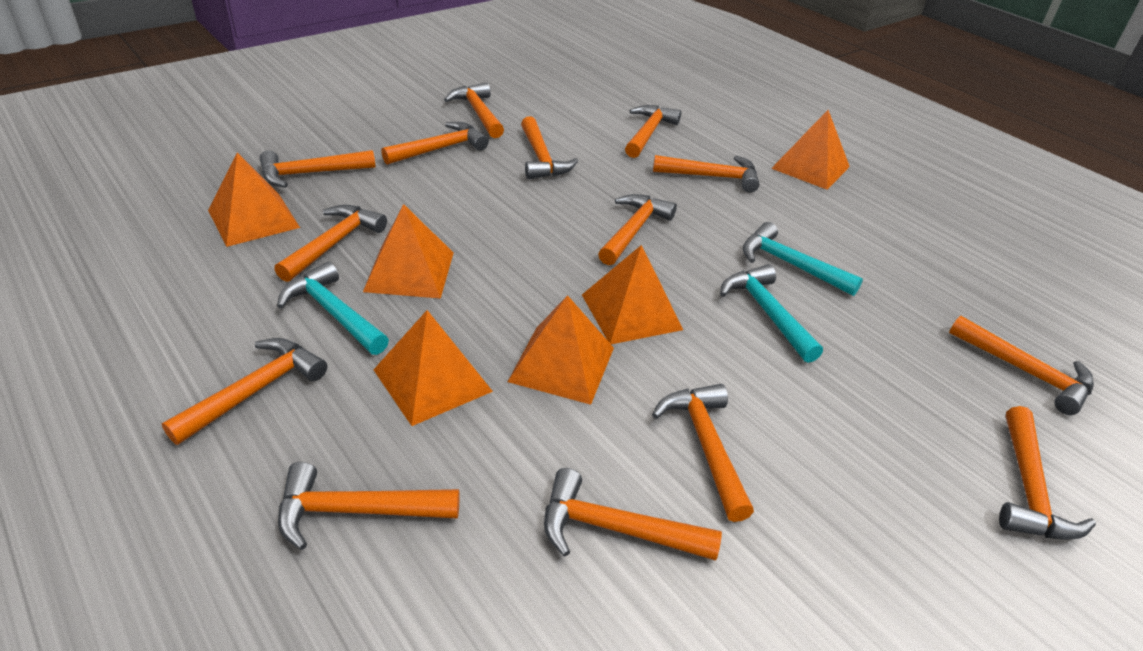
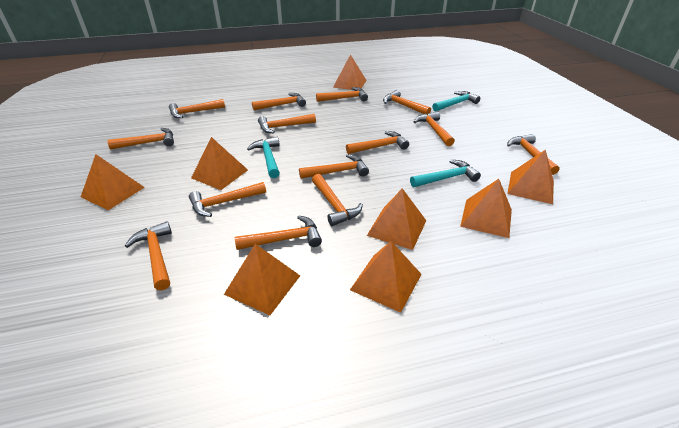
orange pyramid: 6 -> 8

